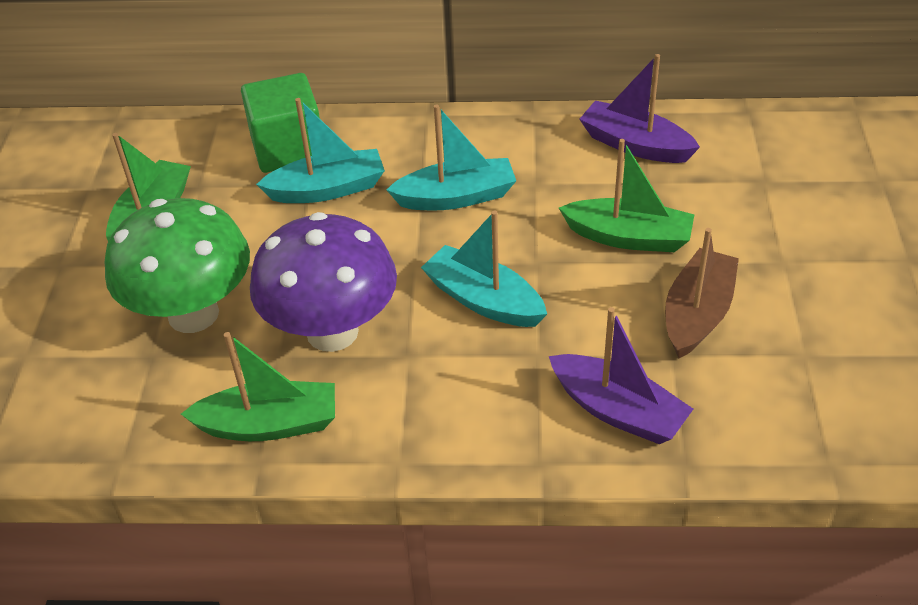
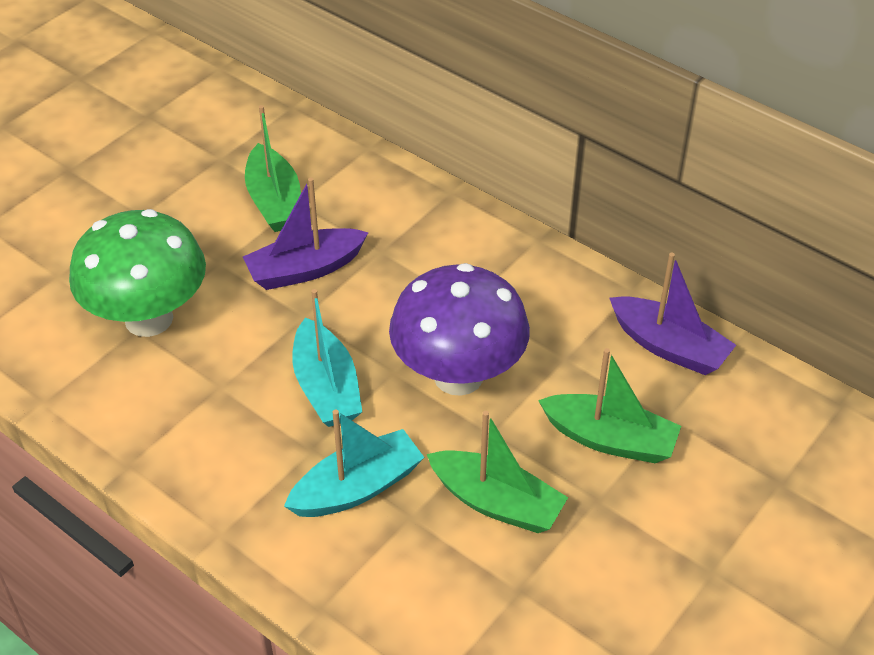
brown boat: 1 -> 0
green cube: 1 -> 0
turquoise boat: 3 -> 2

